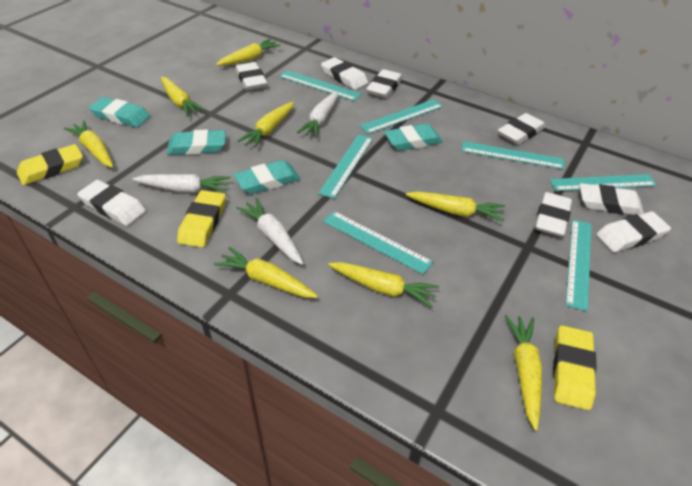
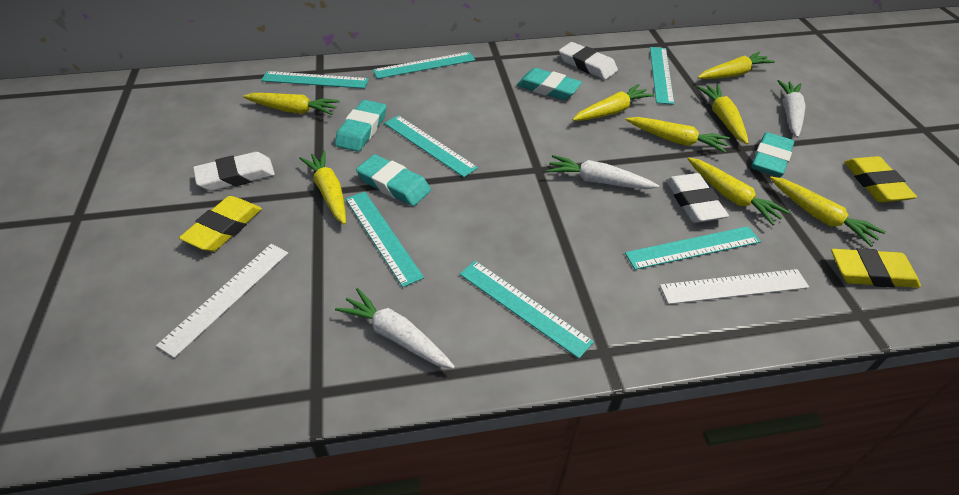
white eraser: 8 -> 3
white ruler: 0 -> 2

